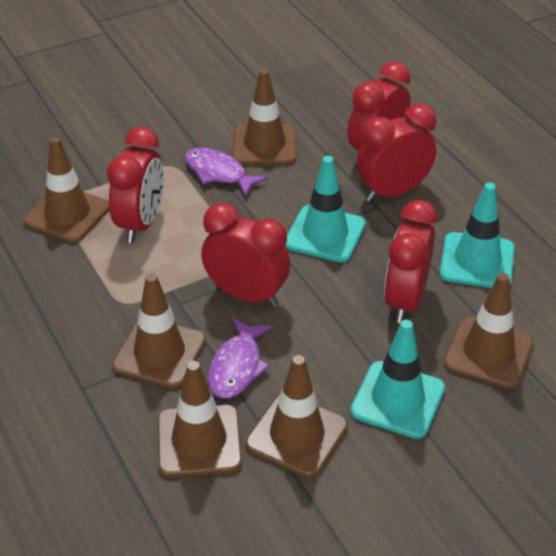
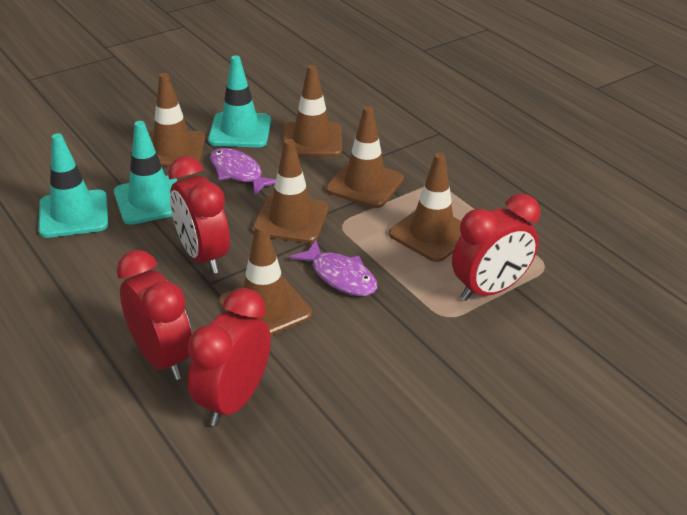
red clock: 5 -> 4

